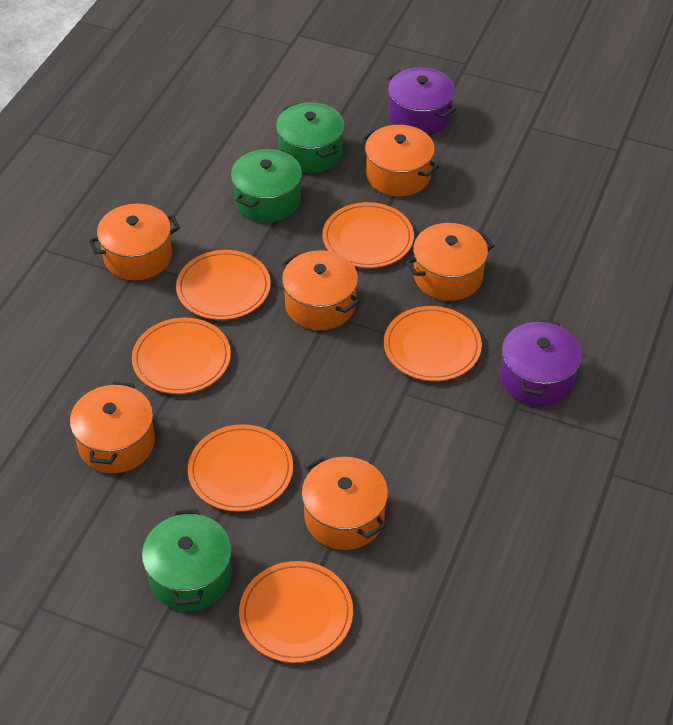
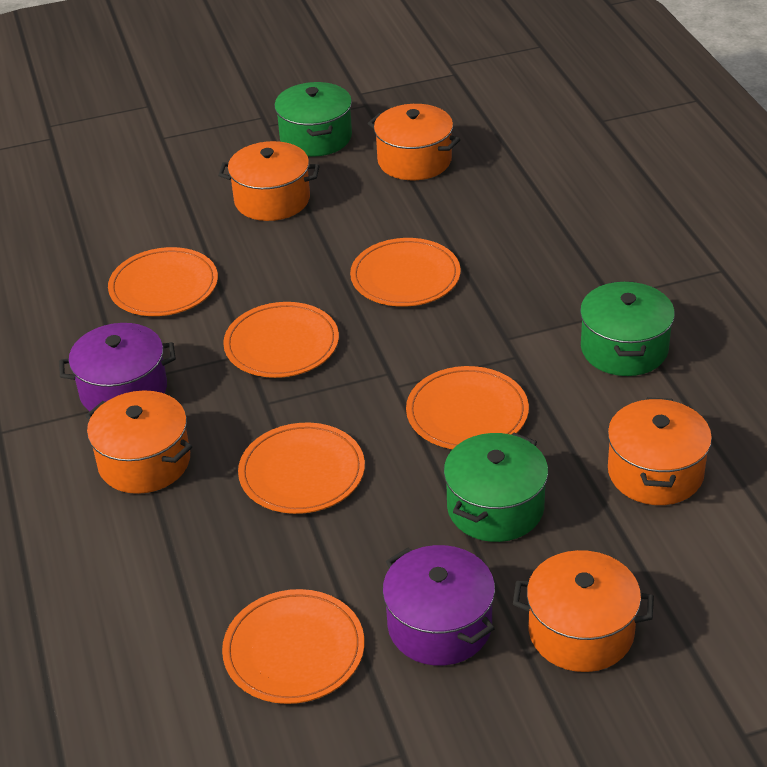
orange pot: 6 -> 5

